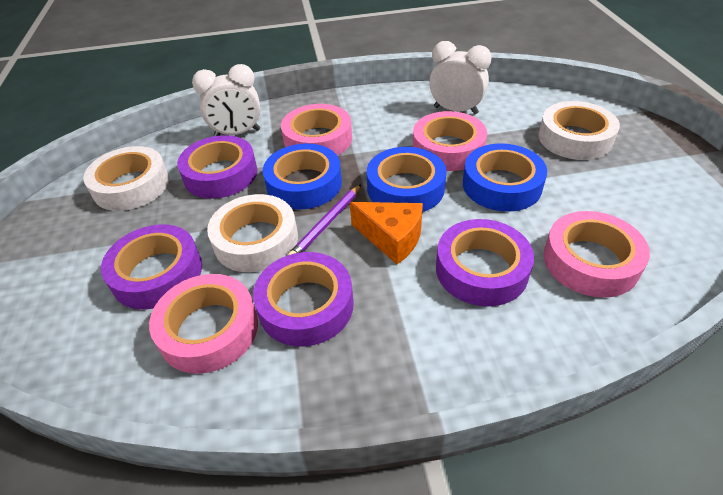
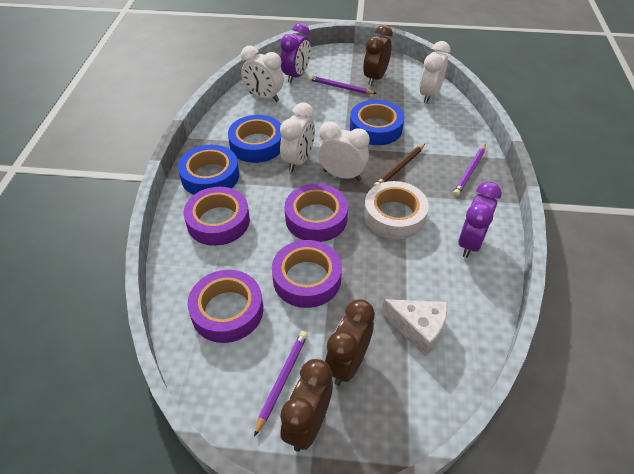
brown clock: 0 -> 3
brown pencil: 0 -> 1
orange cheese: 1 -> 0
pink tape: 4 -> 0
purple clock: 0 -> 2
purple pencil: 1 -> 3
white cheese: 0 -> 1
white clock: 2 -> 4
white tape: 3 -> 1

